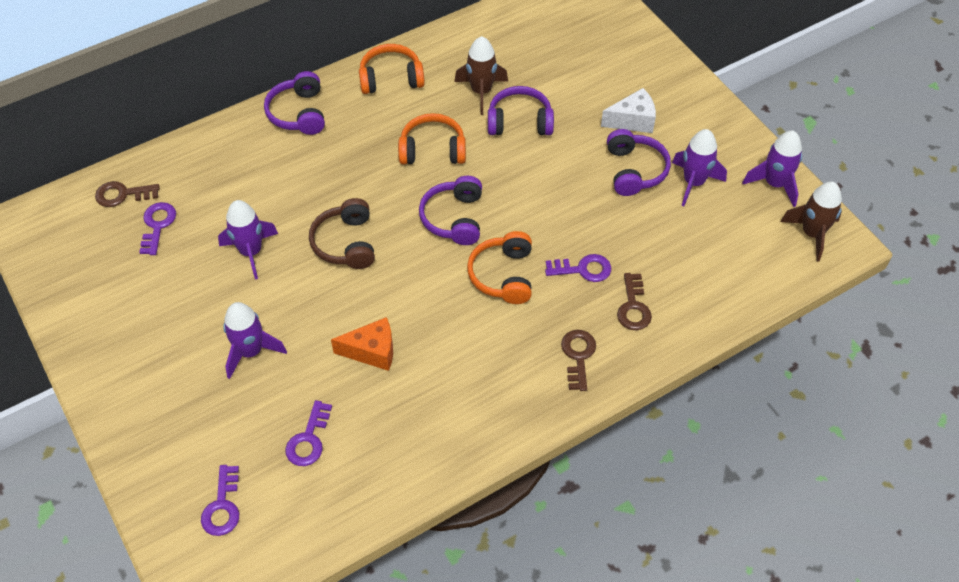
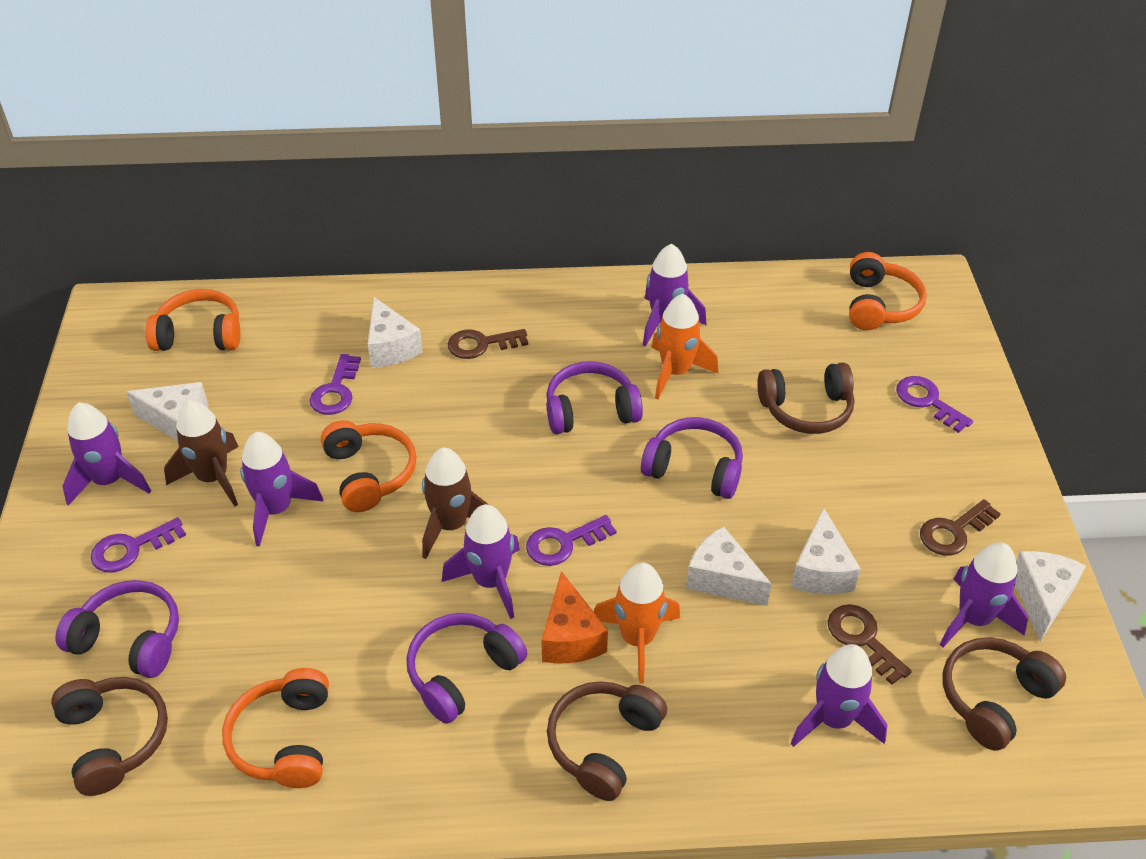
brown headphones: 1 -> 4
orange headphones: 3 -> 4
orange rocket: 0 -> 2
purple rocket: 4 -> 6
white cheese: 1 -> 5

